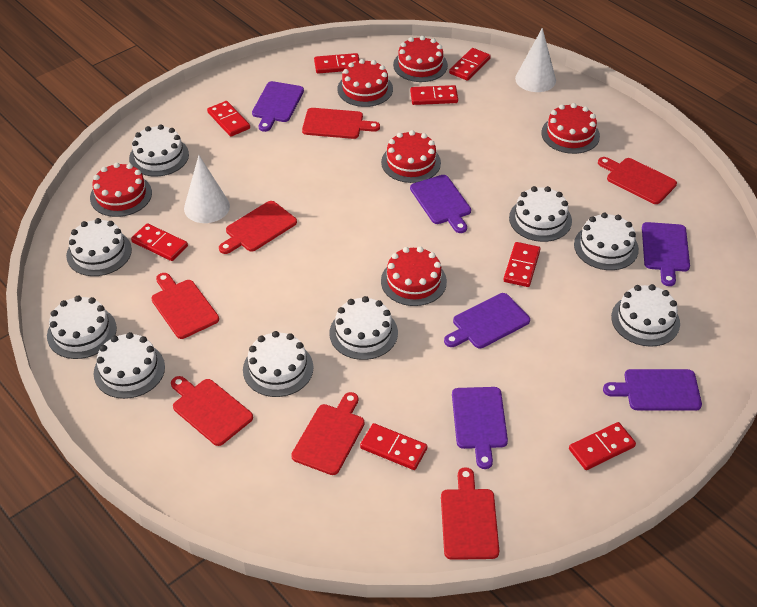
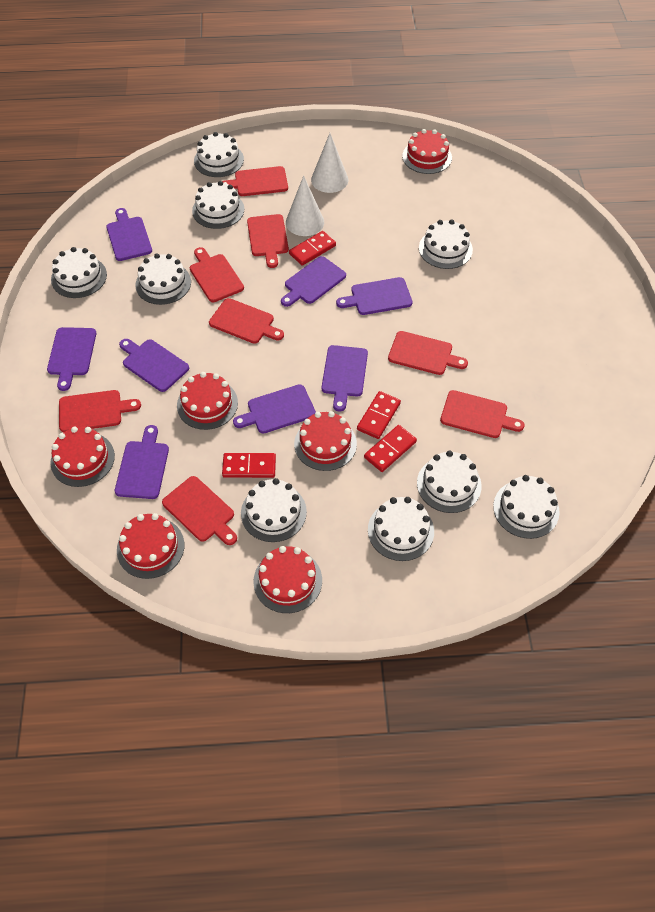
purple cutting board: 6 -> 8
red cutting board: 7 -> 8
red domino: 8 -> 4

